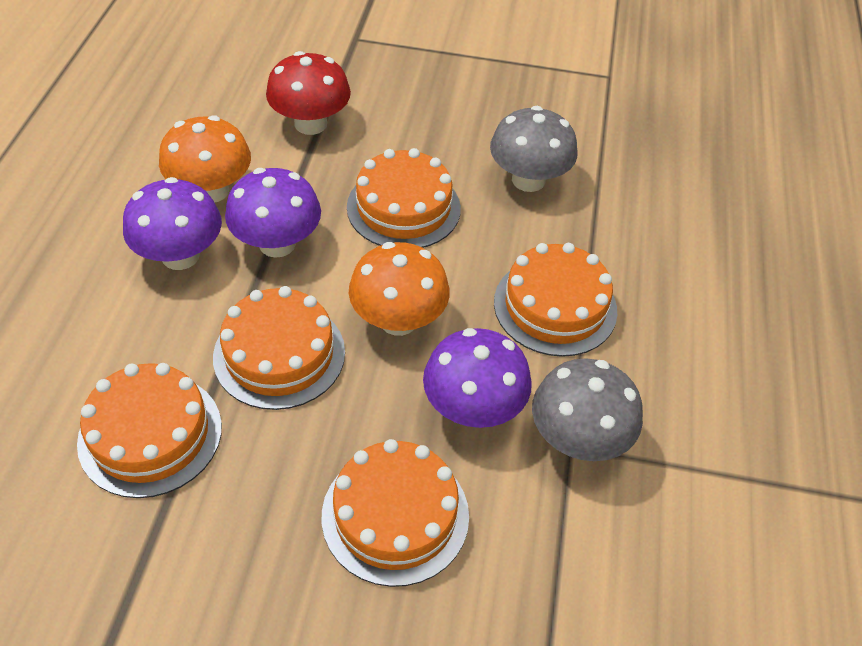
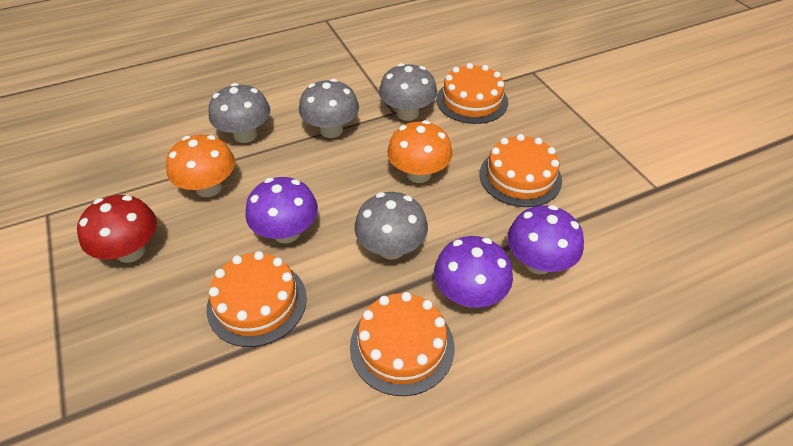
grey mushroom: 2 -> 4
orange cake: 5 -> 4

